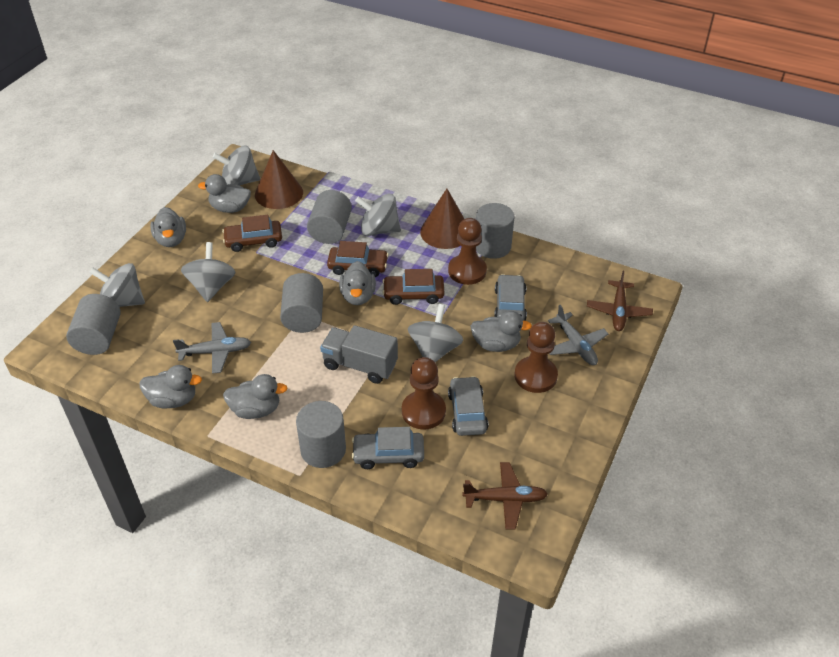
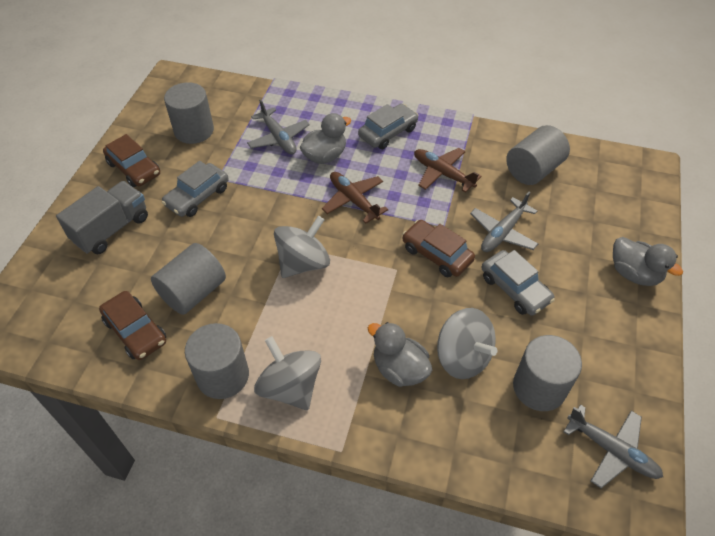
brown cone: 2 -> 0
brown pawn: 3 -> 0
grey duck: 6 -> 3
grey plane: 2 -> 3
grey spinning top: 5 -> 3

